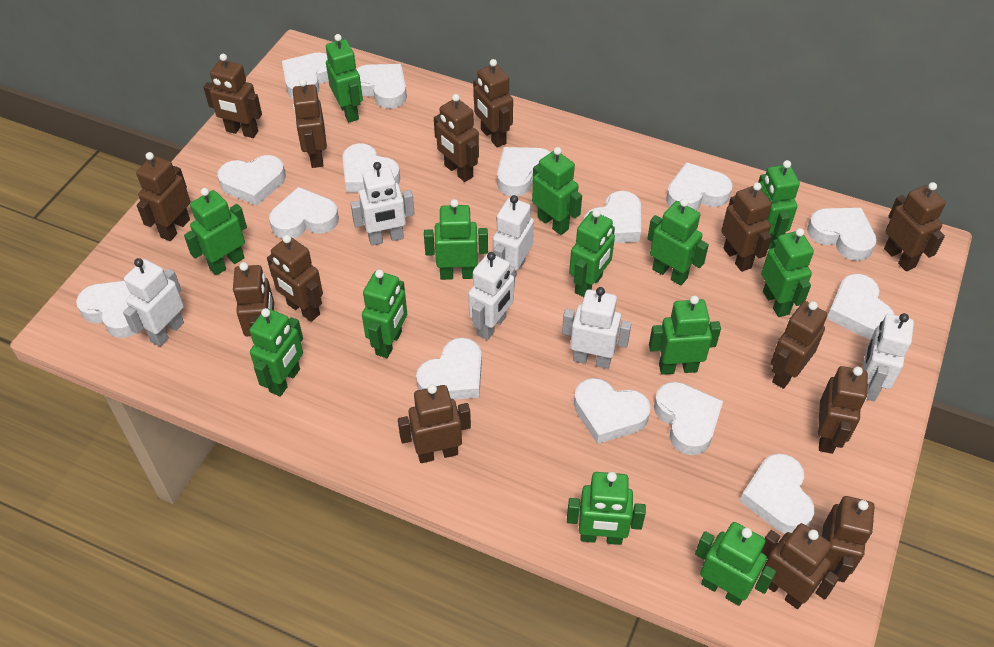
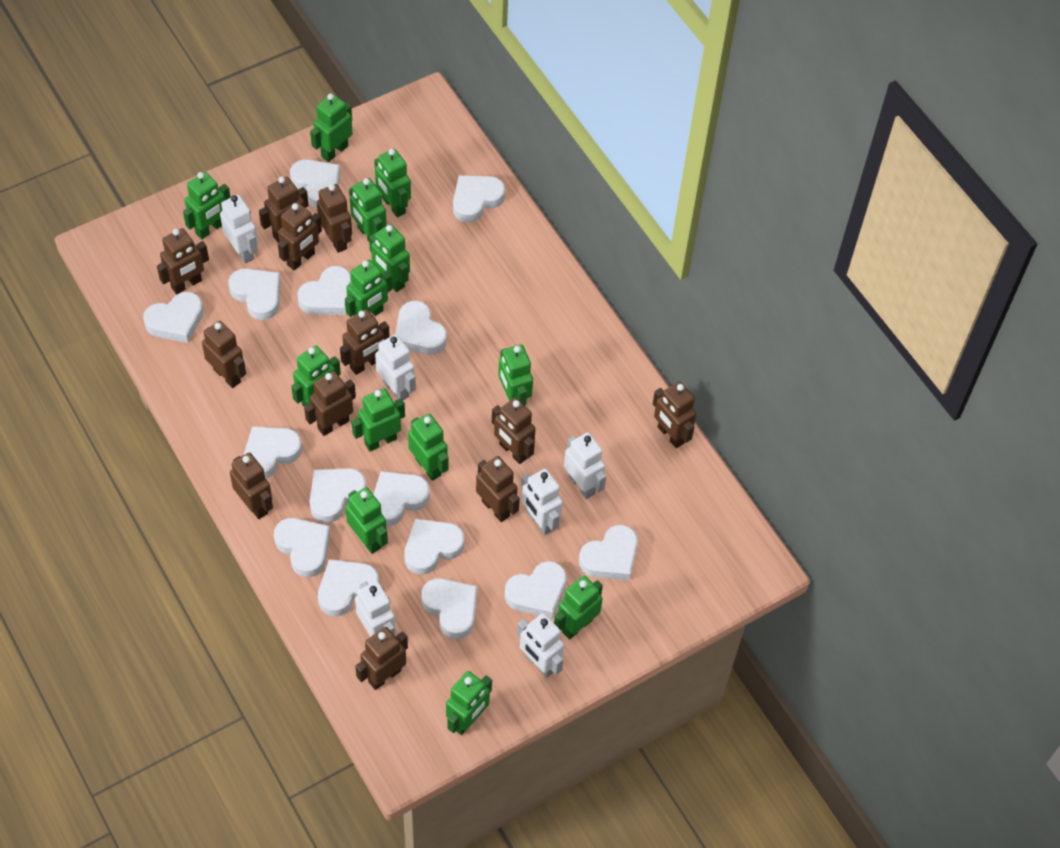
brown robot: 14 -> 12

